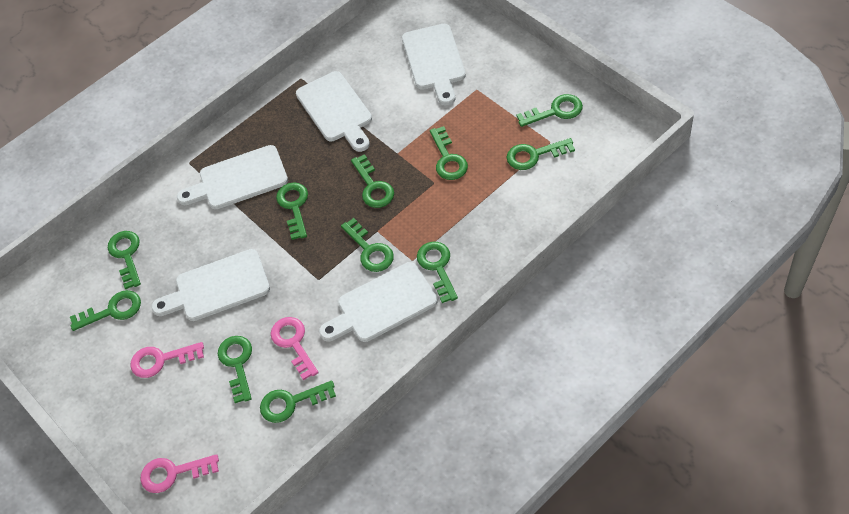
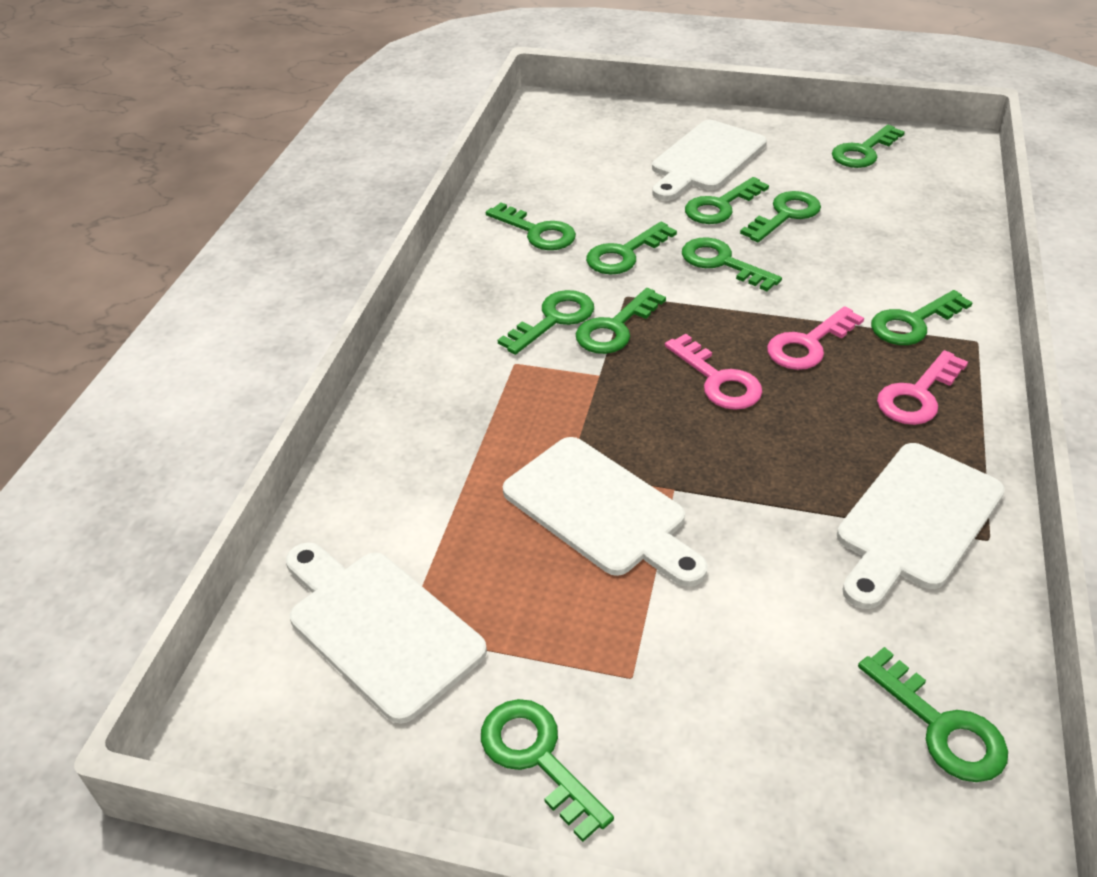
white cutting board: 5 -> 4

